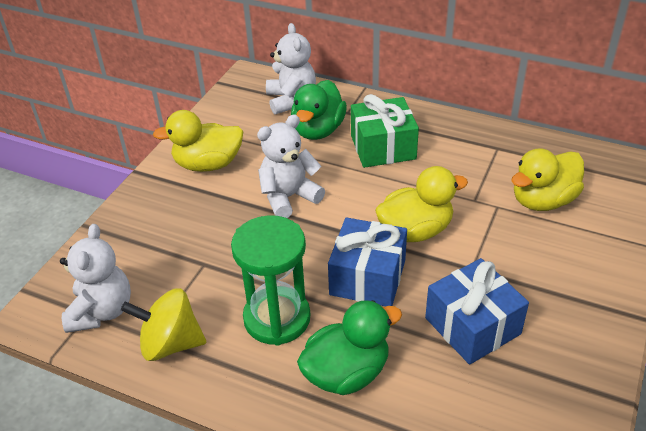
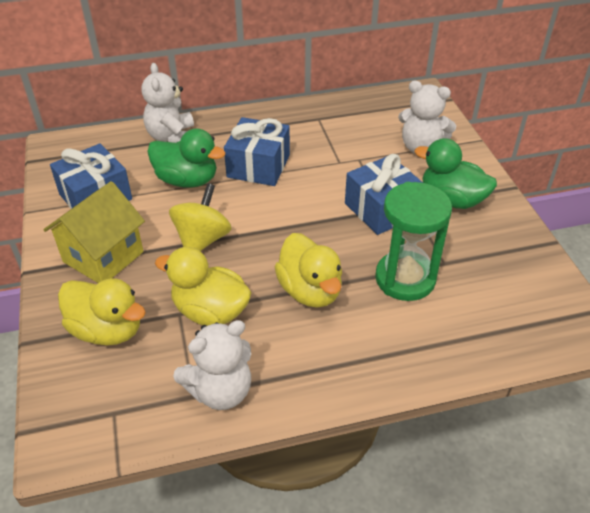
blue gift: 2 -> 3
green gift: 1 -> 0
yellow house: 0 -> 1

